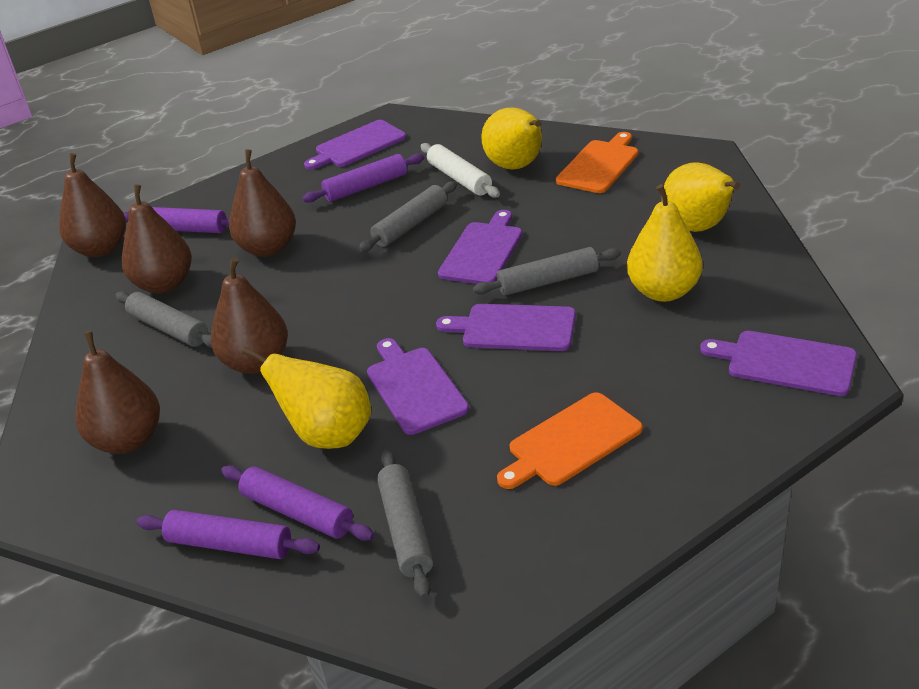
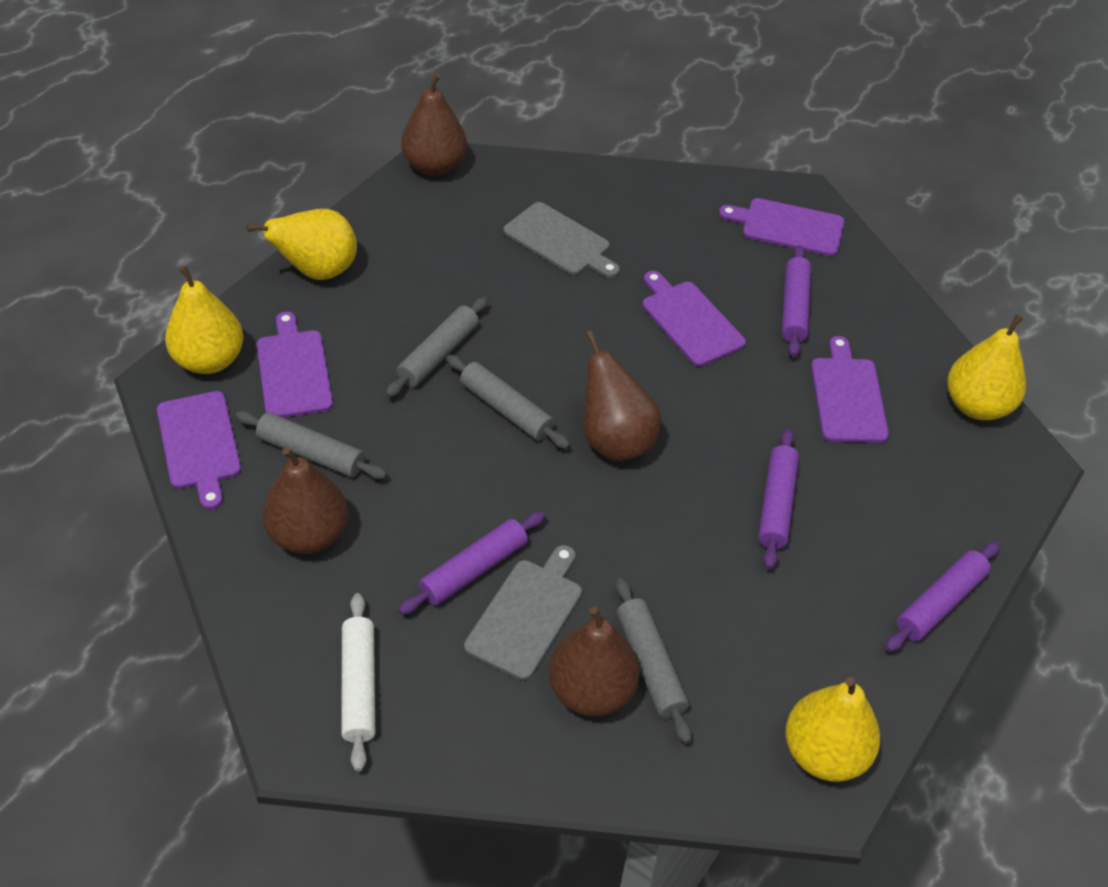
brown pear: 5 -> 4
grey cutting board: 0 -> 2
orange cutting board: 2 -> 0

